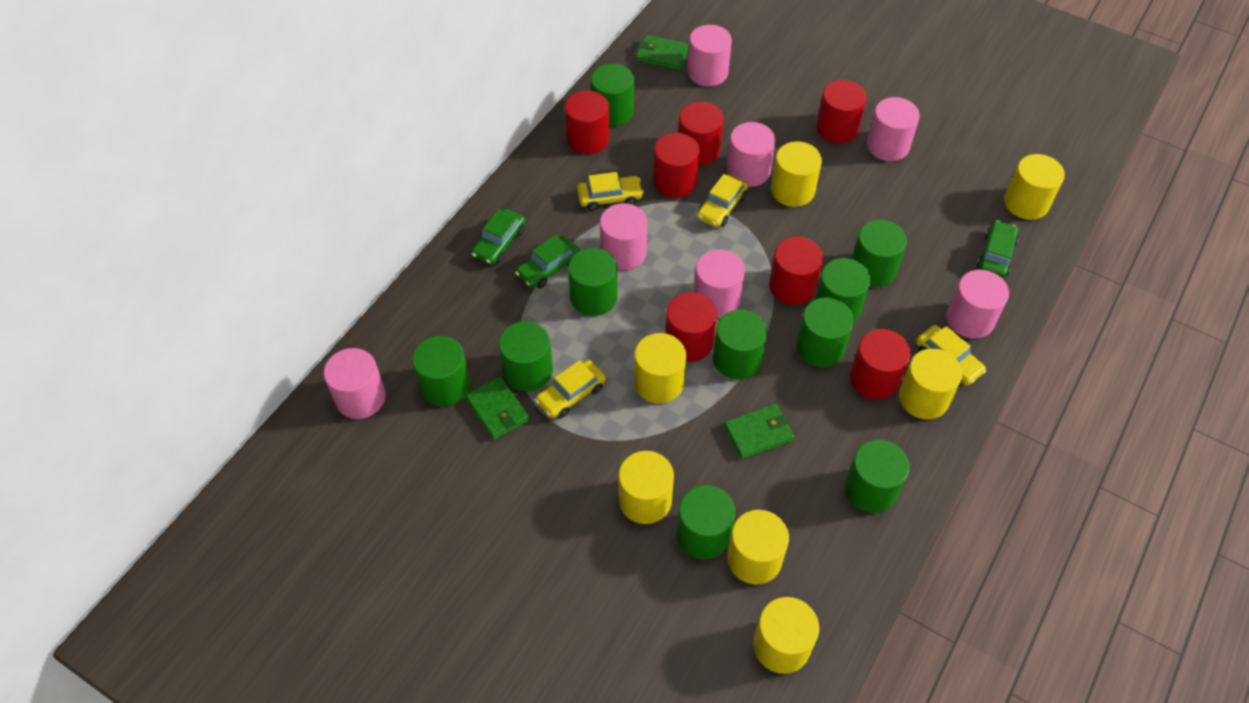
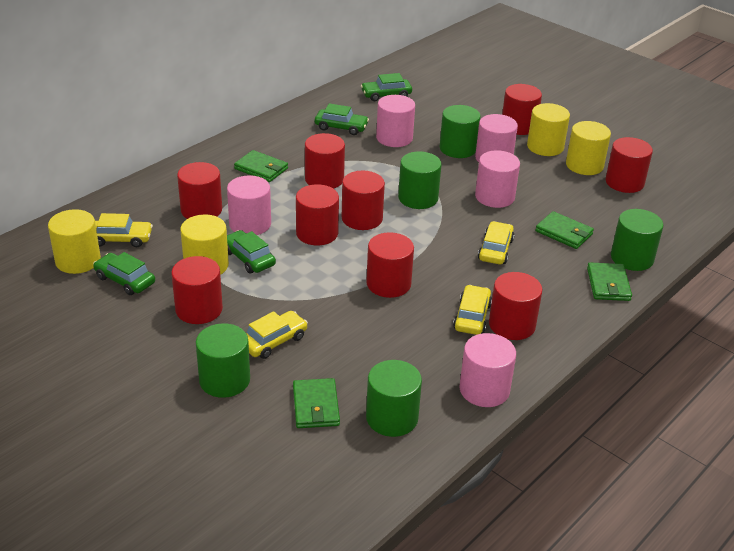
green car: 3 -> 4
green cylinder: 10 -> 5
green wallet: 3 -> 4
pink cylinder: 7 -> 5
red cylinder: 7 -> 9
yellow cylinder: 7 -> 4

